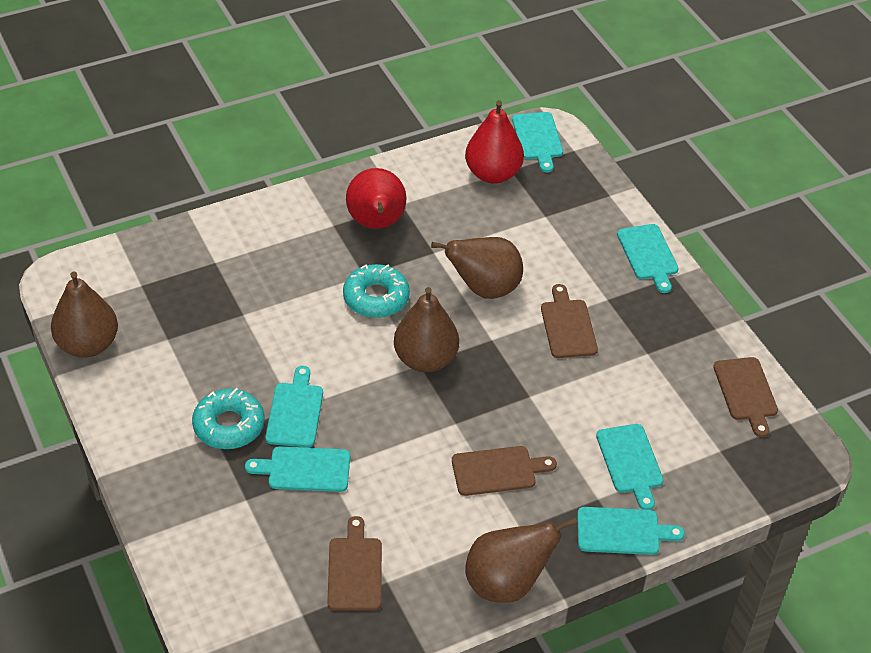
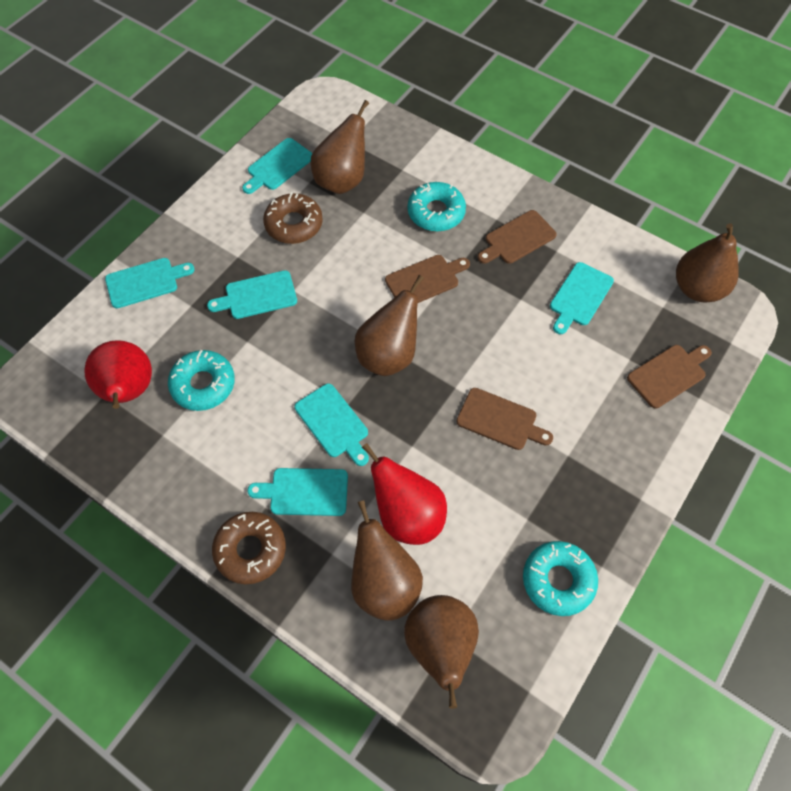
brown donut: 0 -> 2
brown pear: 4 -> 5
turquoise donut: 2 -> 3

